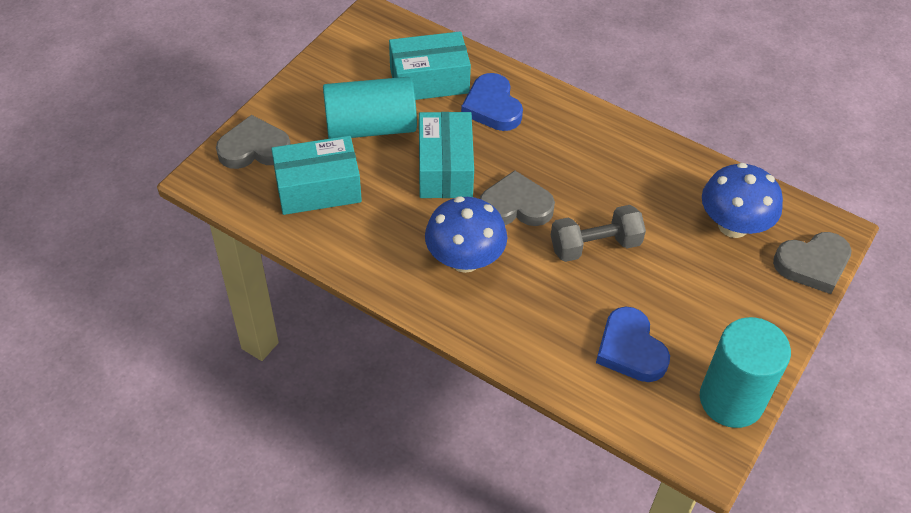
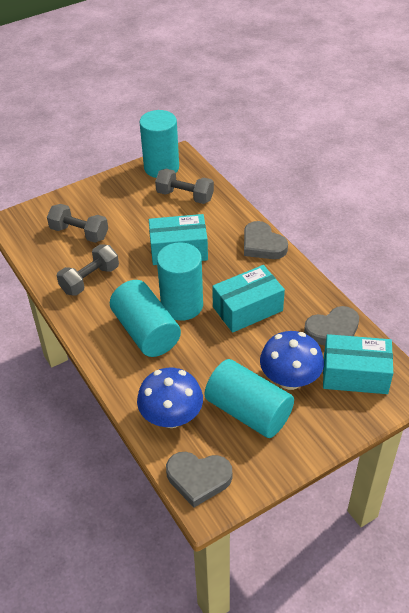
blue heart: 2 -> 0
grey dumbbell: 1 -> 3
turquoise cylinder: 2 -> 4

